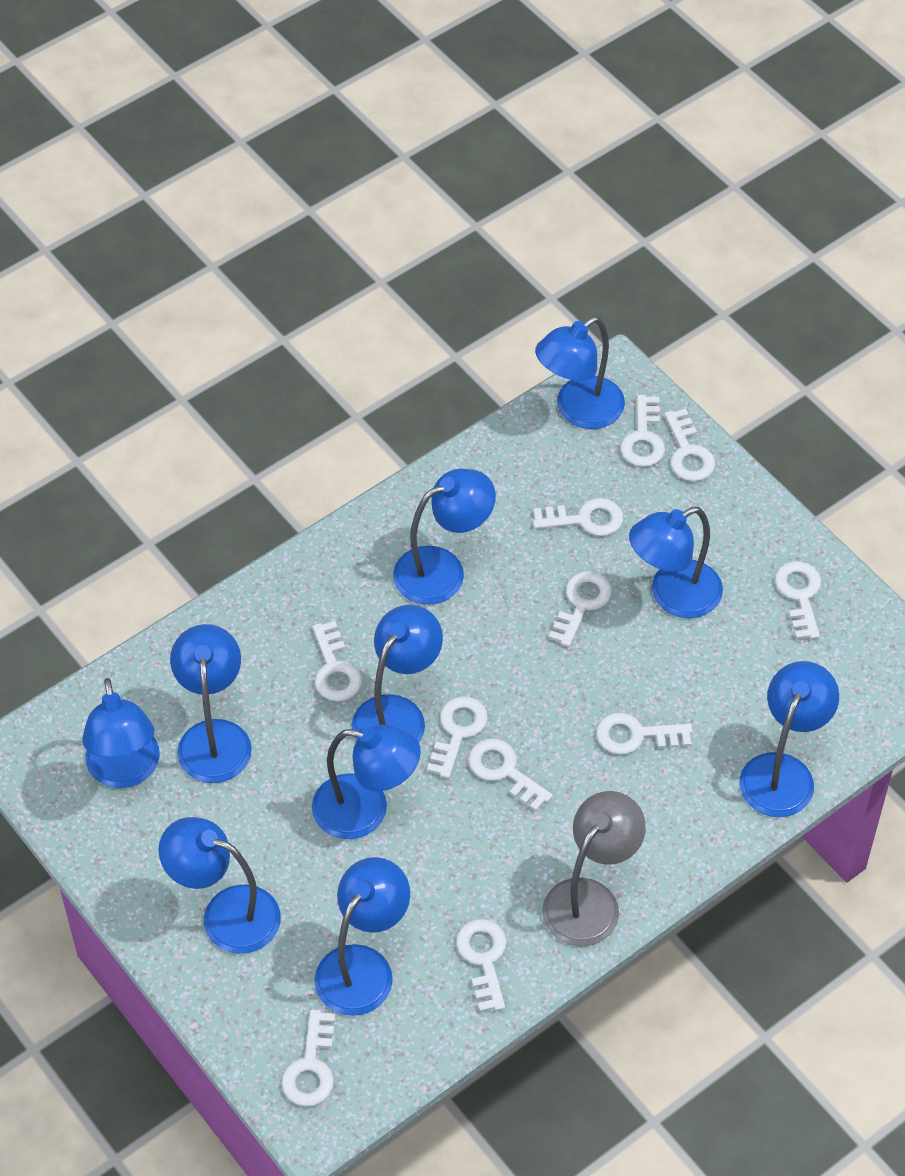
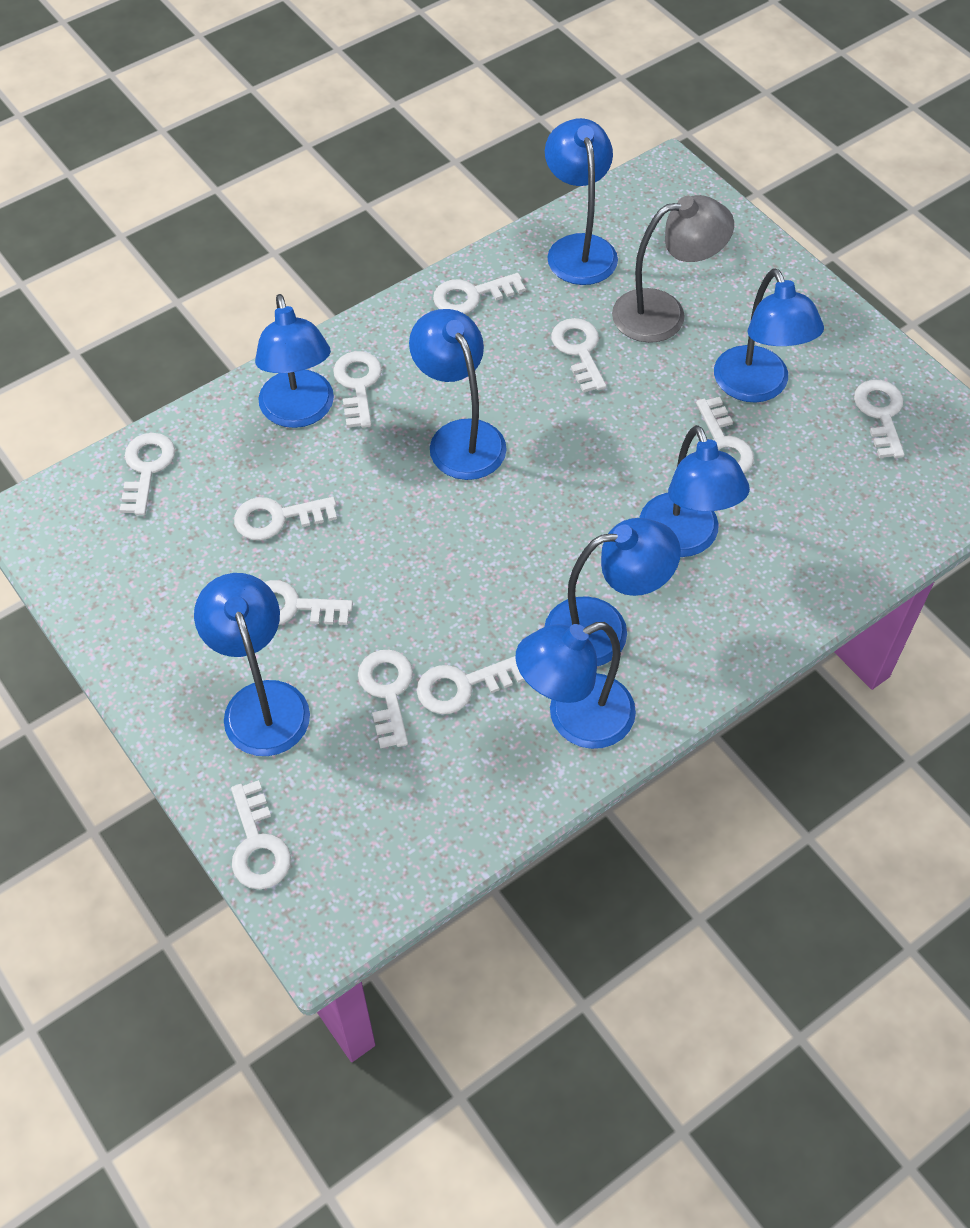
blue lamp: 10 -> 8

